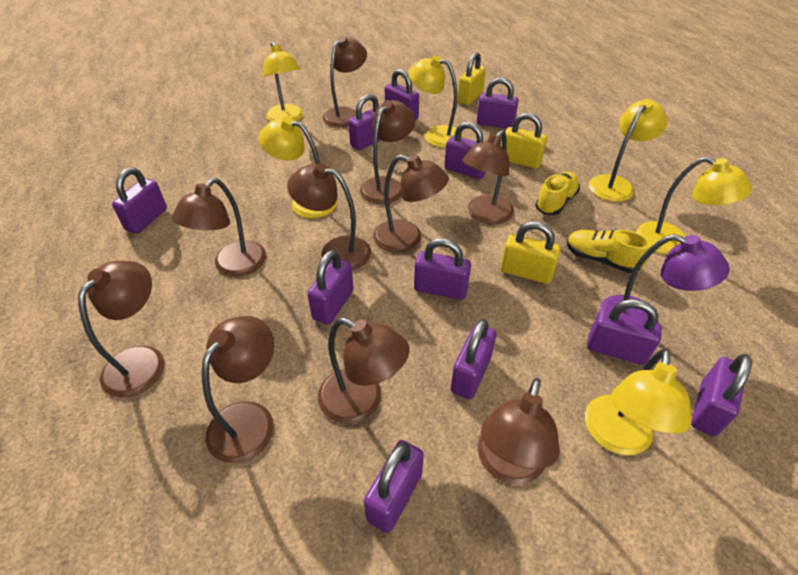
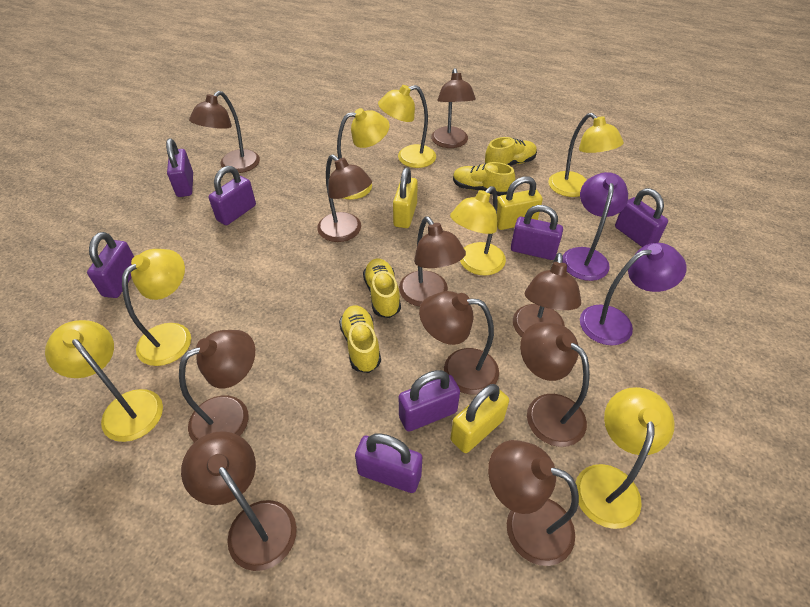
purple lamp: 1 -> 2
purple padlock: 11 -> 7
yellow lamp: 6 -> 7
yellow shoe: 2 -> 4

